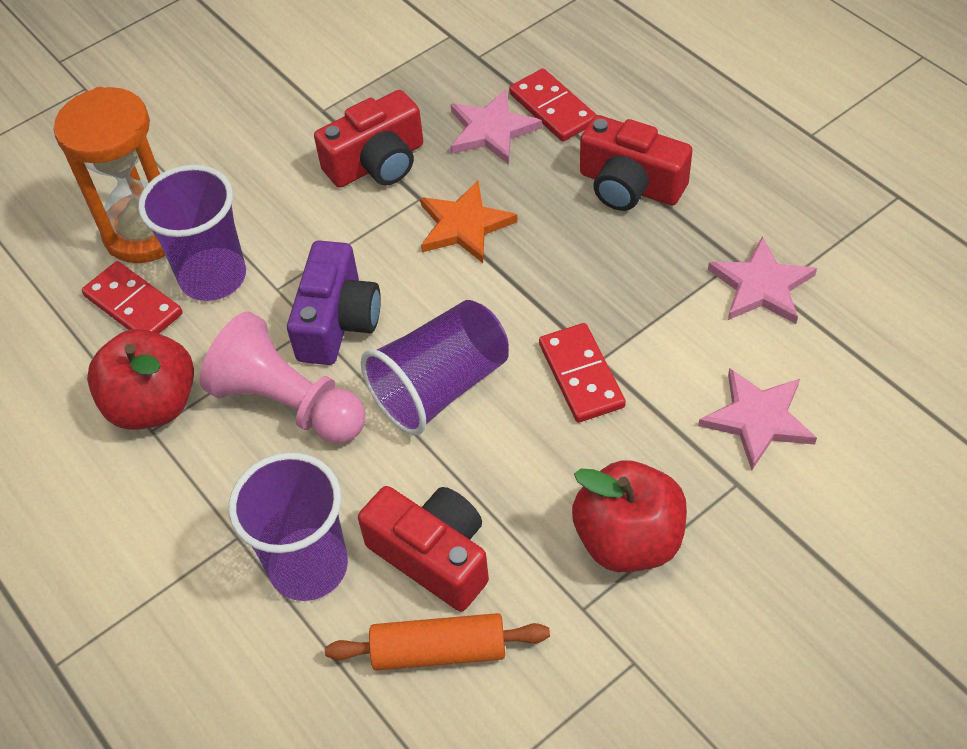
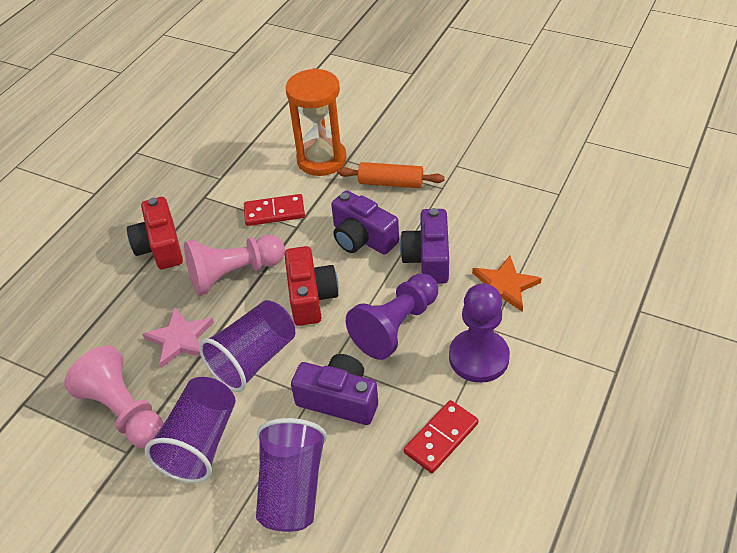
pink pawn: 1 -> 2
pink star: 3 -> 1
purple camera: 1 -> 3
purple pawn: 0 -> 2
red apple: 2 -> 0
red camera: 3 -> 2
red domino: 3 -> 2

